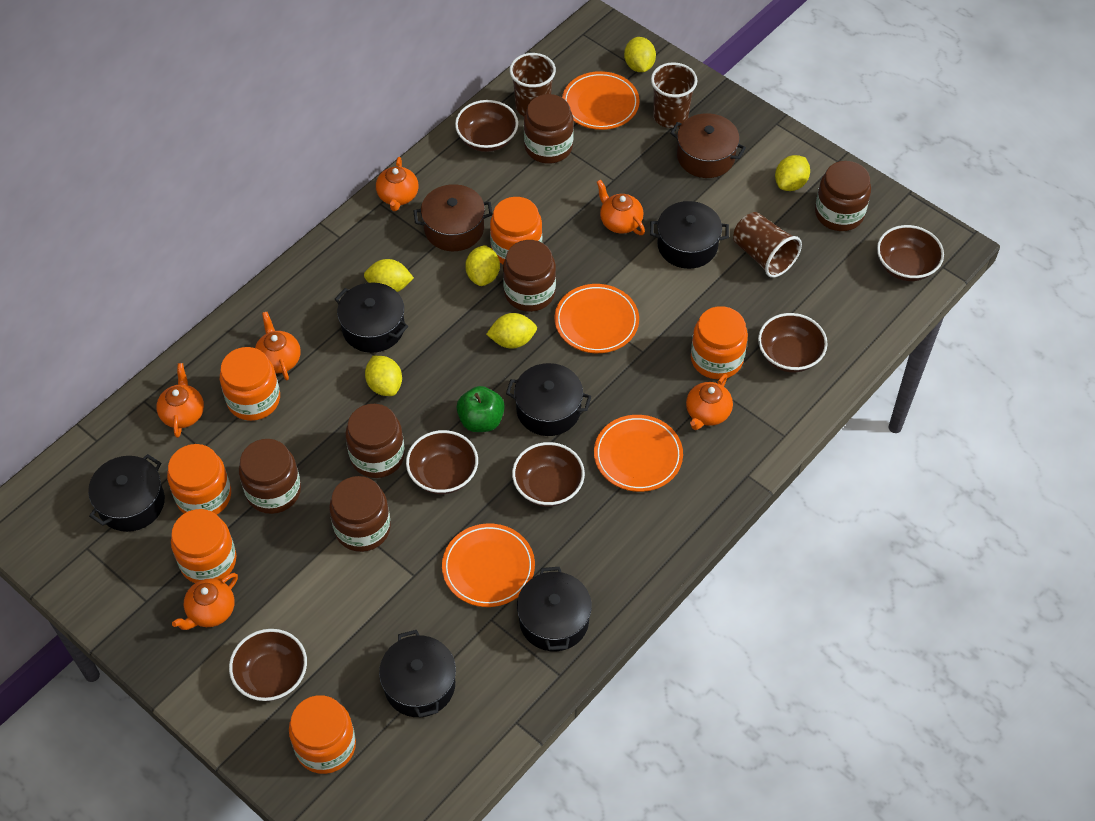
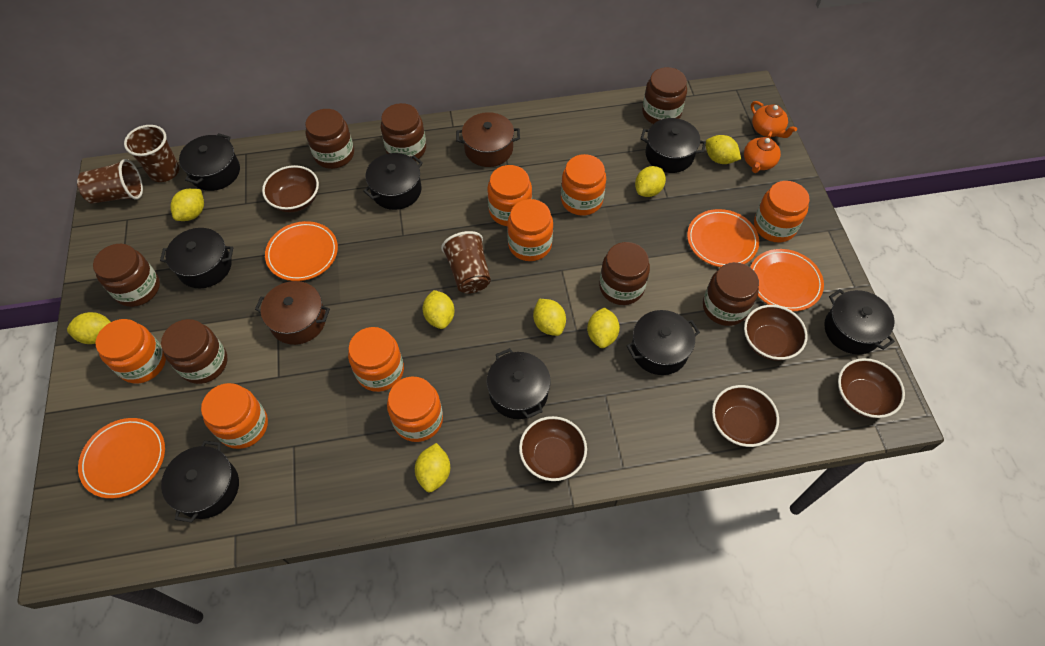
black pot: 6 -> 8
brown bowl: 6 -> 5
brown jar: 6 -> 7
green apple: 1 -> 0
orange jar: 6 -> 8
orange teapot: 6 -> 2
yellow lemon: 6 -> 8

